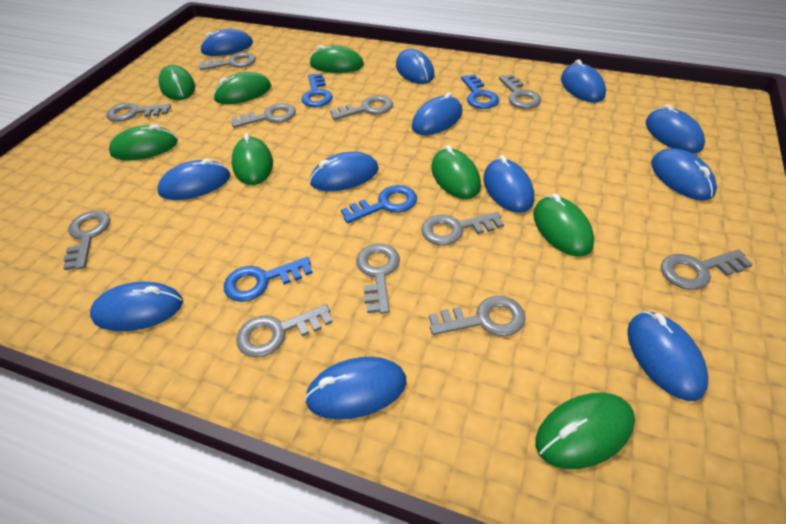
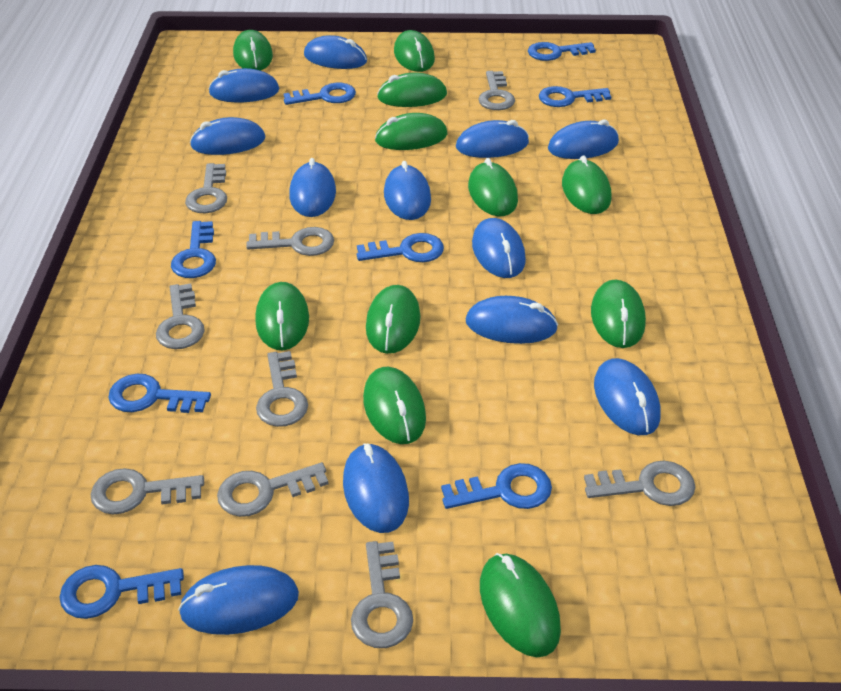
blue key: 4 -> 8
green mouse: 8 -> 11
grey key: 11 -> 9

